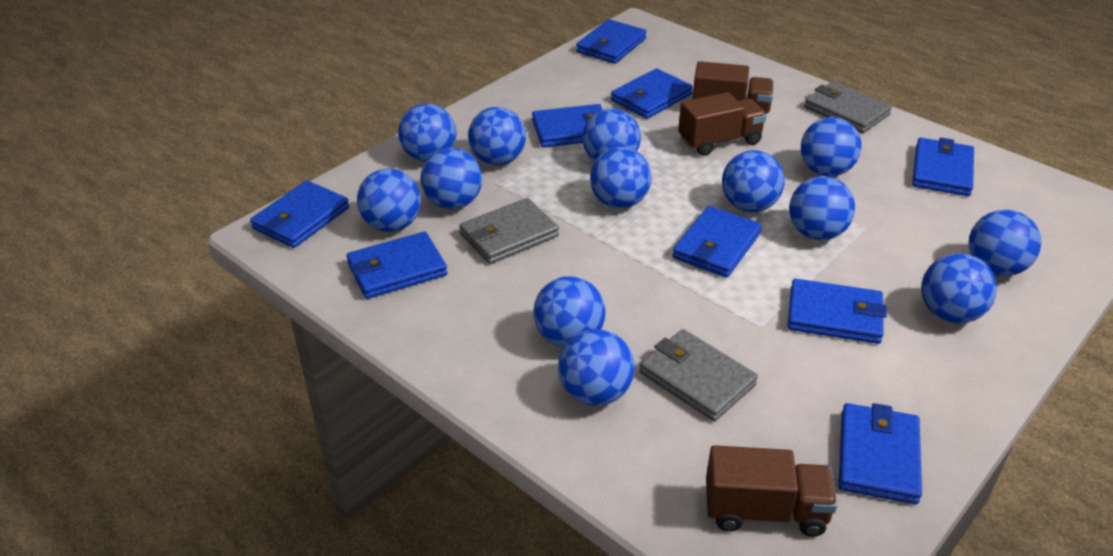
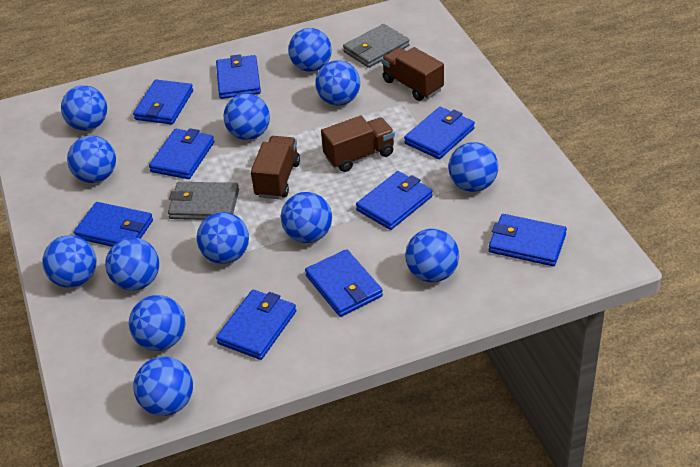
grey wallet: 3 -> 2

